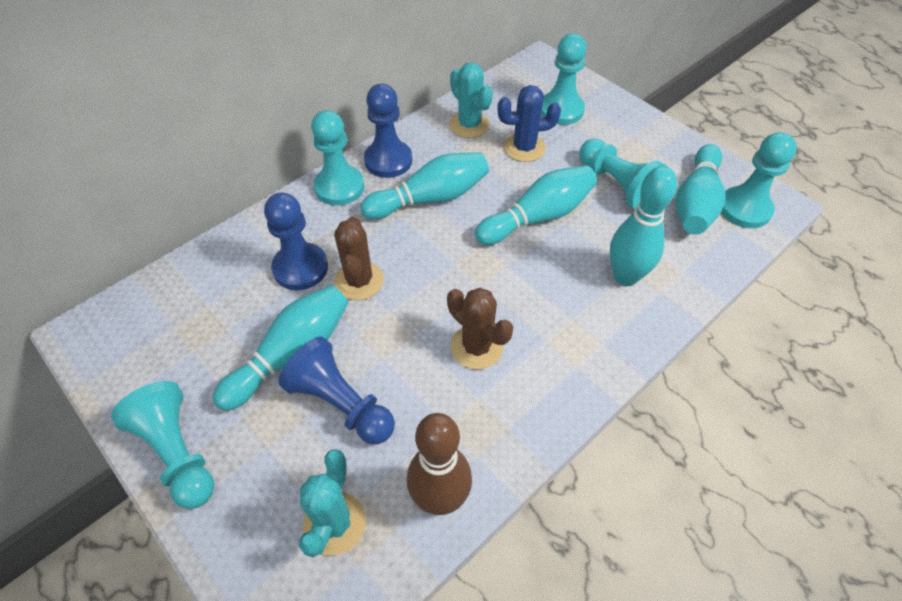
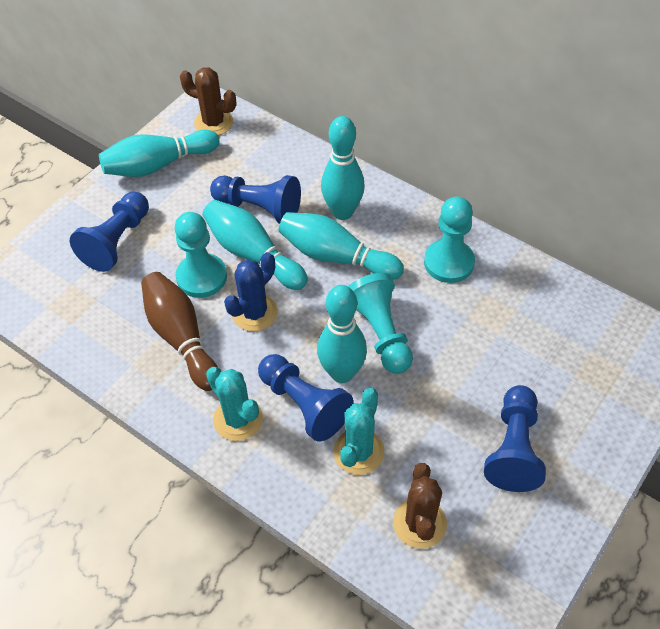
blue pawn: 3 -> 4
turquoise pawn: 5 -> 3

